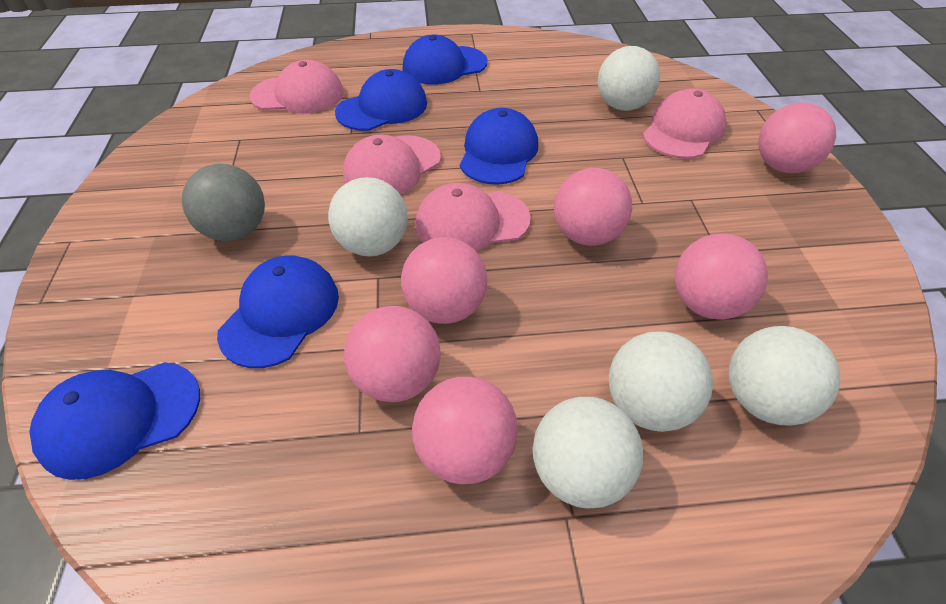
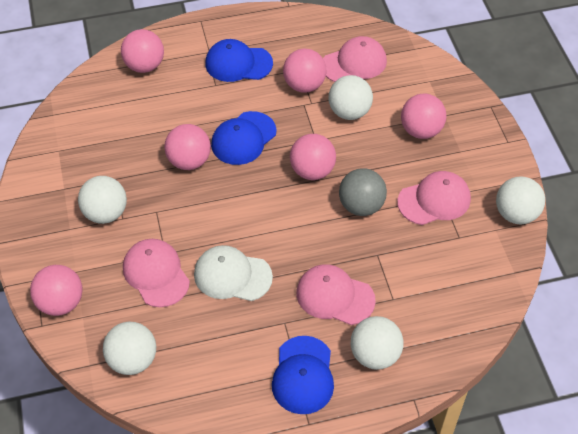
blue cap: 5 -> 3
white cap: 0 -> 1

